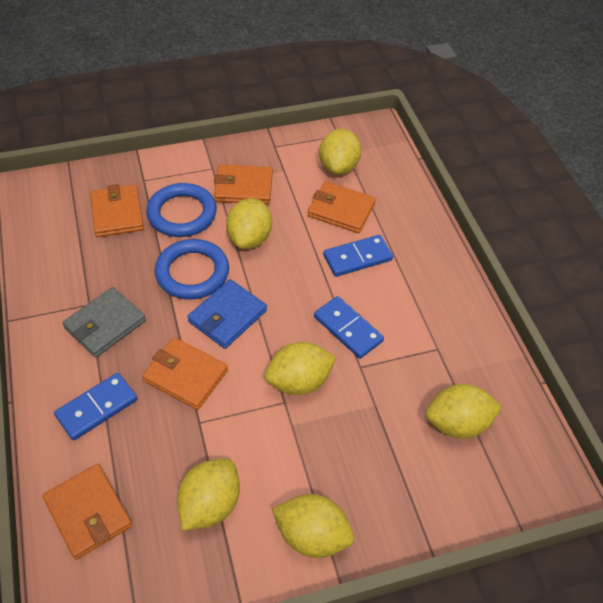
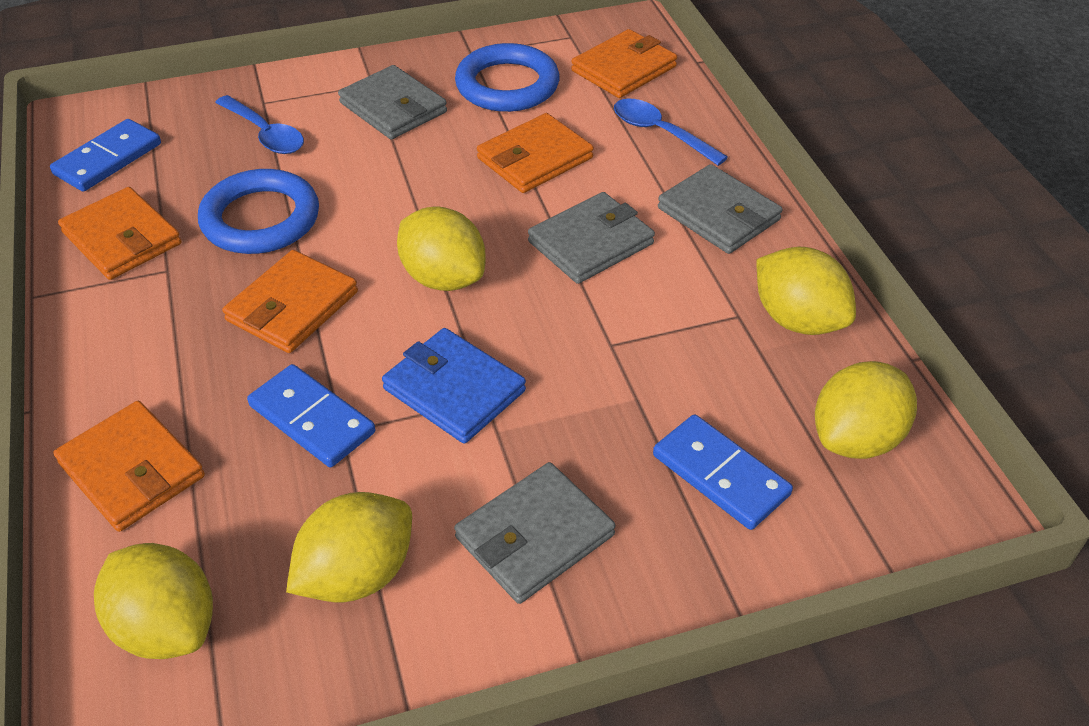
blue spoon: 0 -> 2
grey wallet: 1 -> 4
yellow lemon: 6 -> 5

